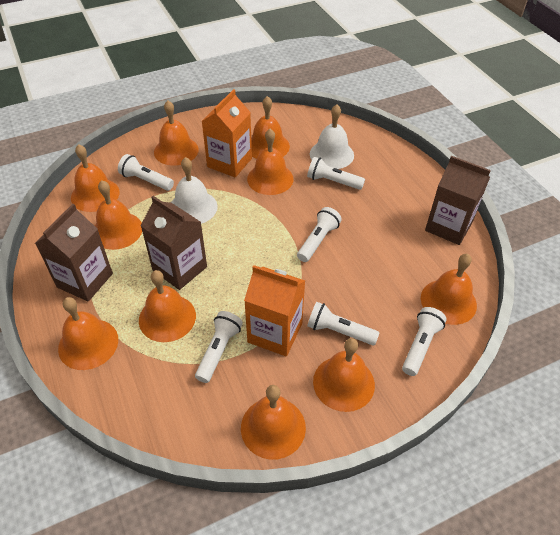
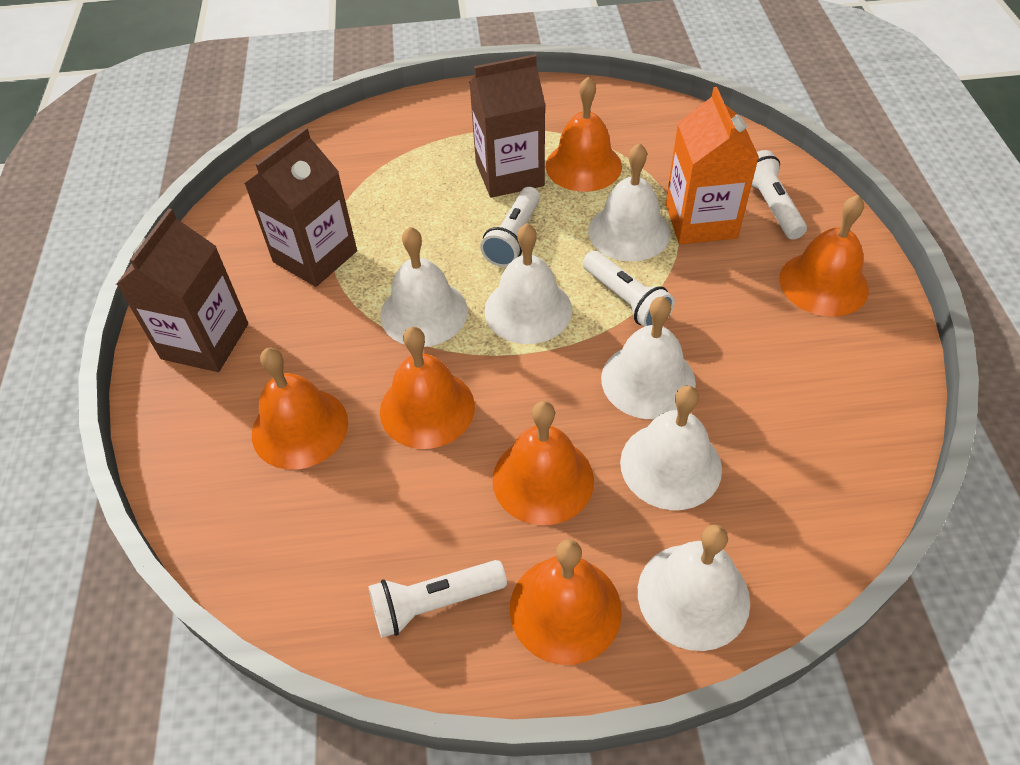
orange bell: 10 -> 6
orange carton: 2 -> 1
white bell: 2 -> 6
white flashlight: 6 -> 4

